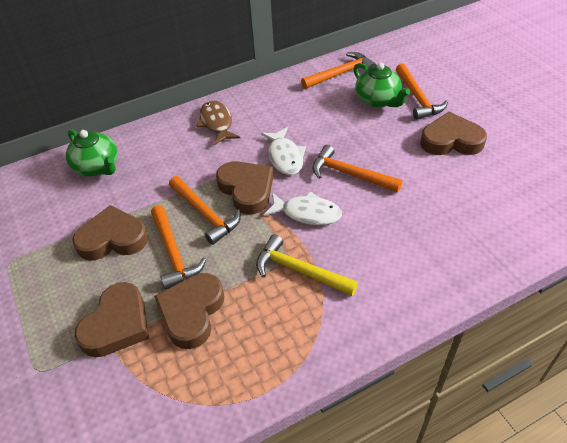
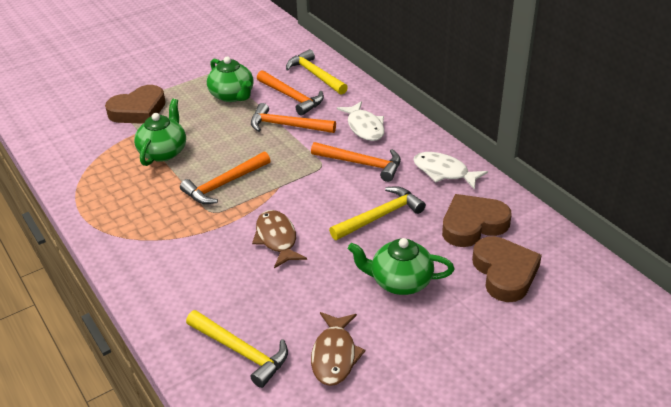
brown fish: 1 -> 2
brown heart: 5 -> 3
green teapot: 2 -> 3
orange hammer: 5 -> 4
yellow hammer: 1 -> 3

